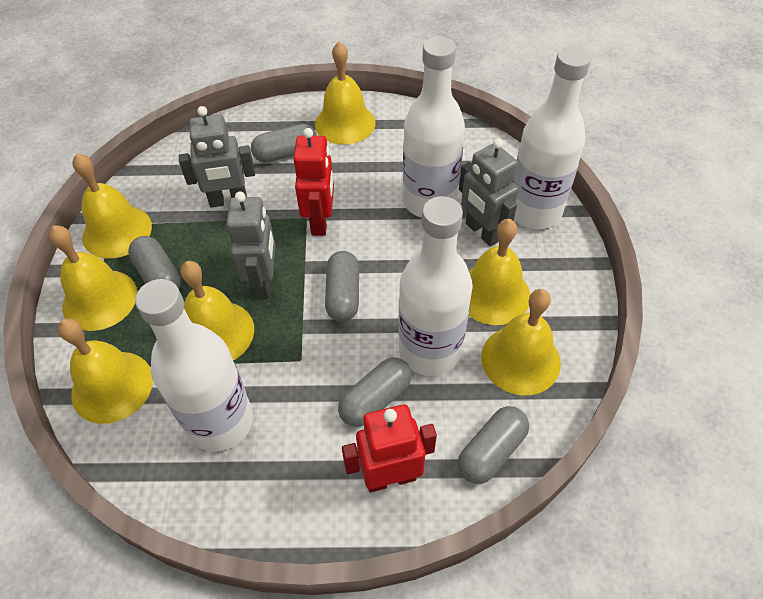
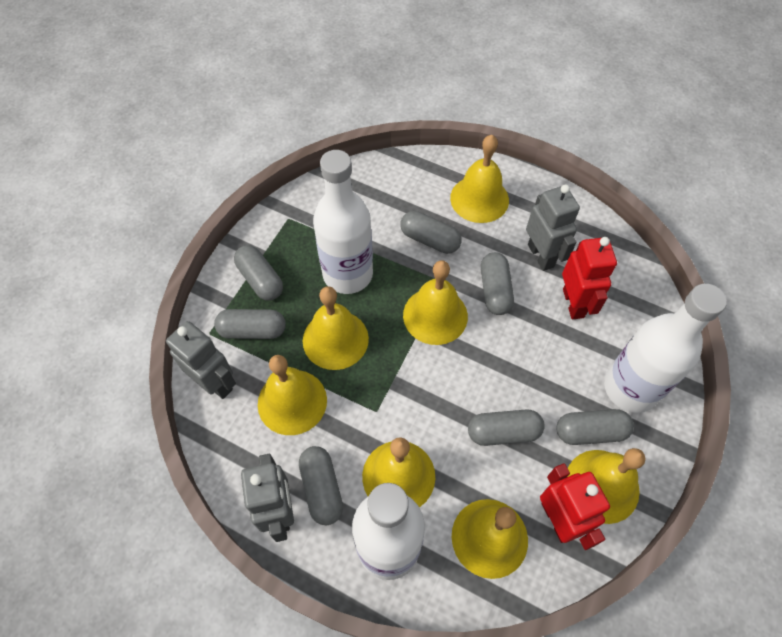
grey capsule: 5 -> 7
white bottle: 4 -> 3

